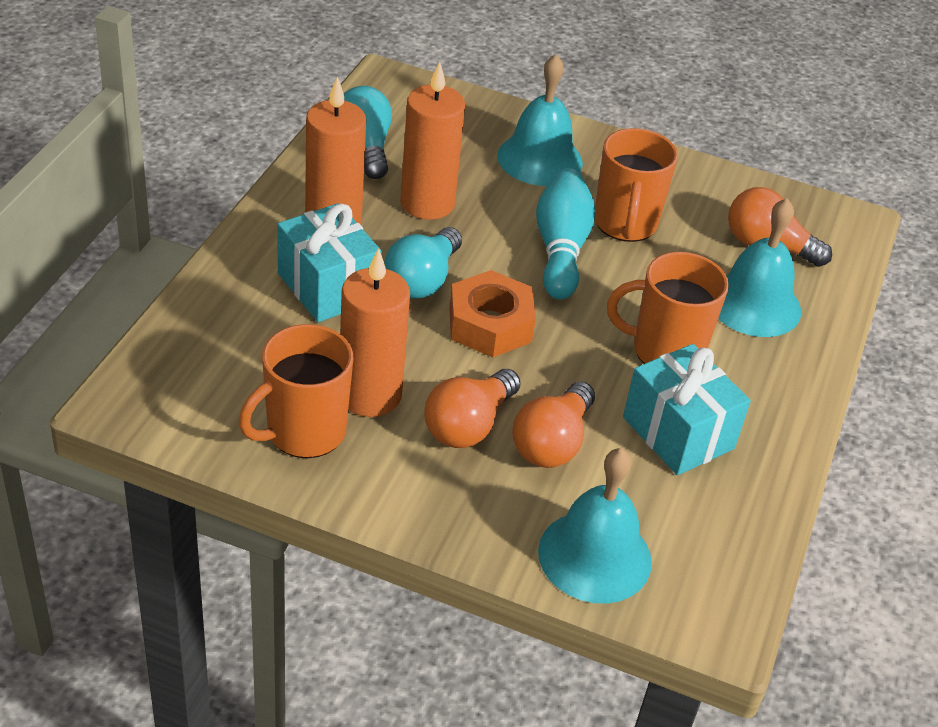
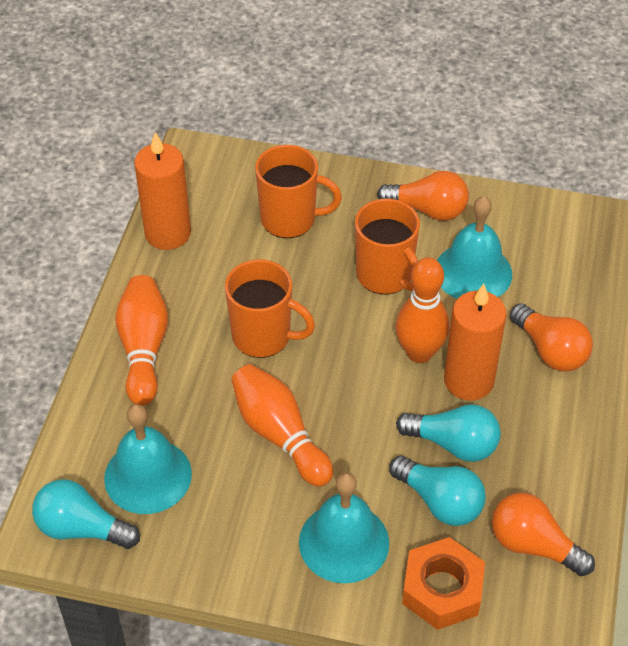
orange bowling pin: 0 -> 3
orange candle: 3 -> 2
turquoise bowling pin: 1 -> 0
turquoise gift: 2 -> 0
turquoise light bulb: 2 -> 3

